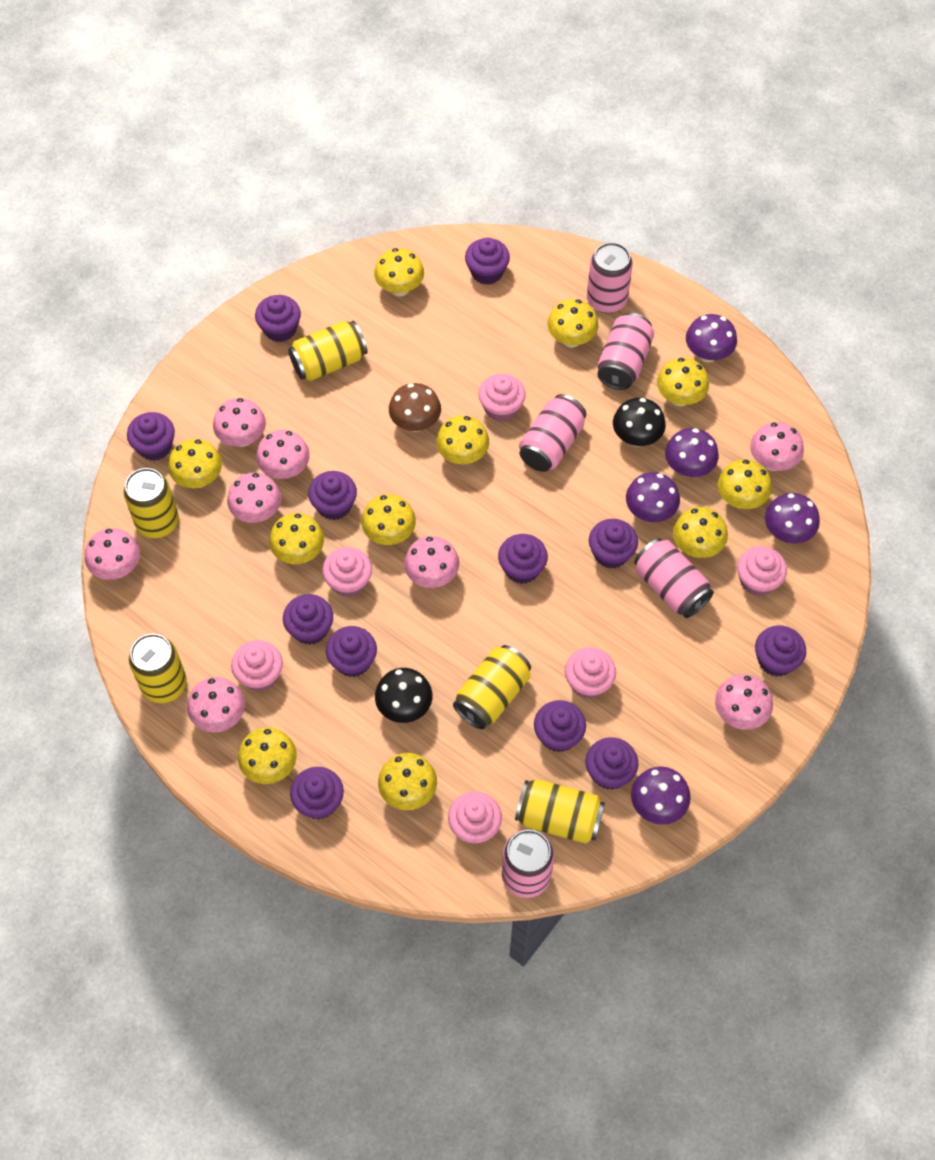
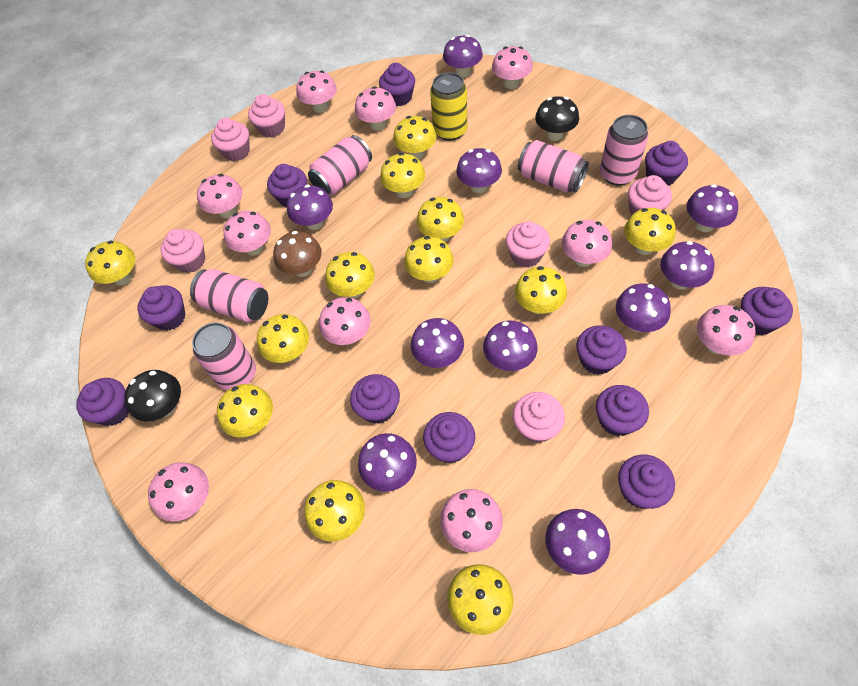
pink mushroom: 8 -> 10
purple cupcake: 12 -> 11
purple mushroom: 5 -> 10
yellow can: 5 -> 1
yellow mushroom: 11 -> 12

